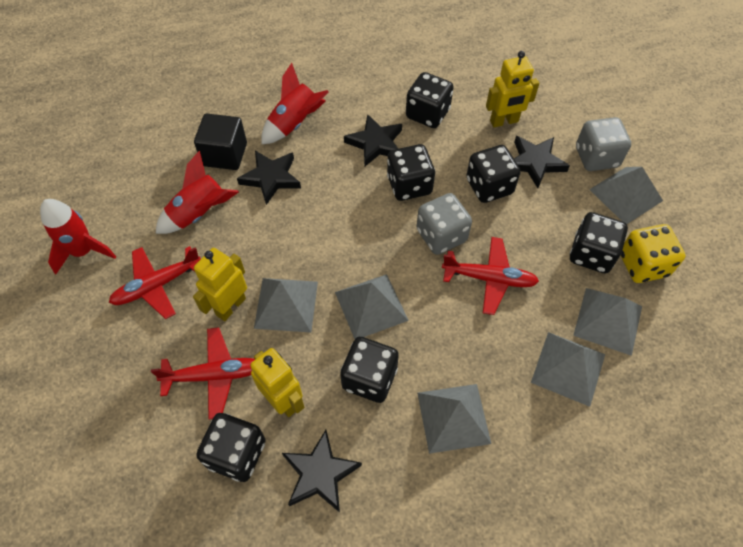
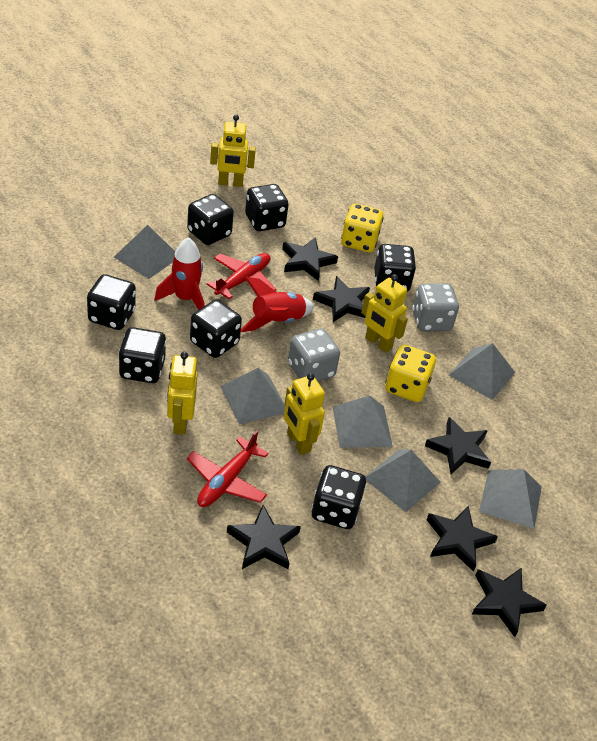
black cube: 1 -> 0
black dice: 6 -> 7
black star: 4 -> 6
red plane: 3 -> 2
red rocket: 3 -> 2
yellow dice: 1 -> 2
yellow robot: 3 -> 4

